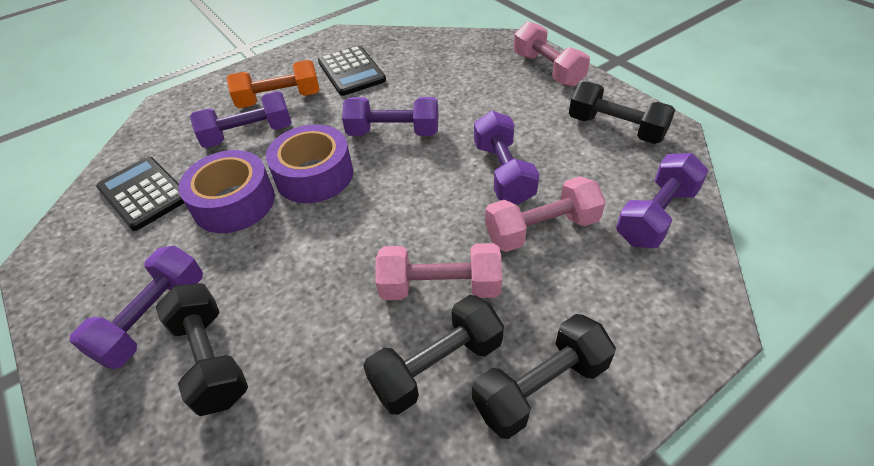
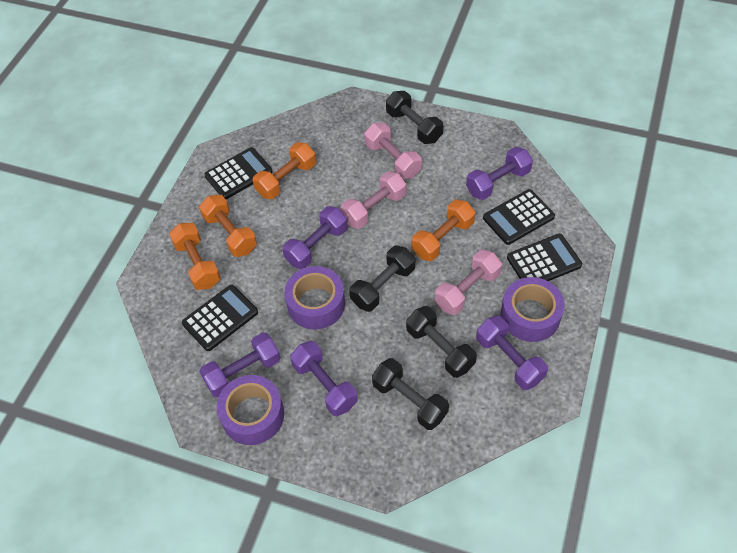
black calculator: 2 -> 4
orange dumbbell: 1 -> 4
purple tape: 2 -> 3

